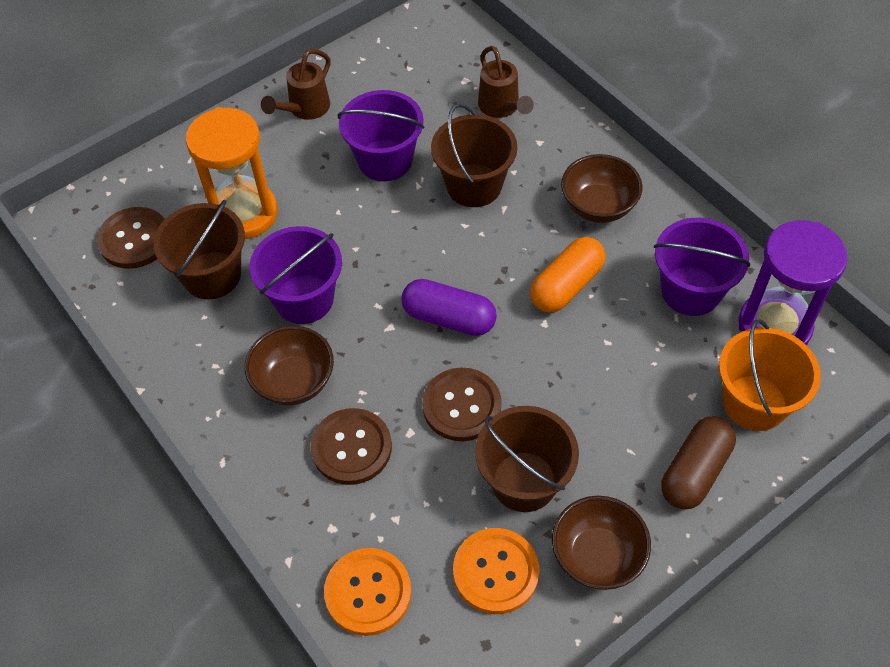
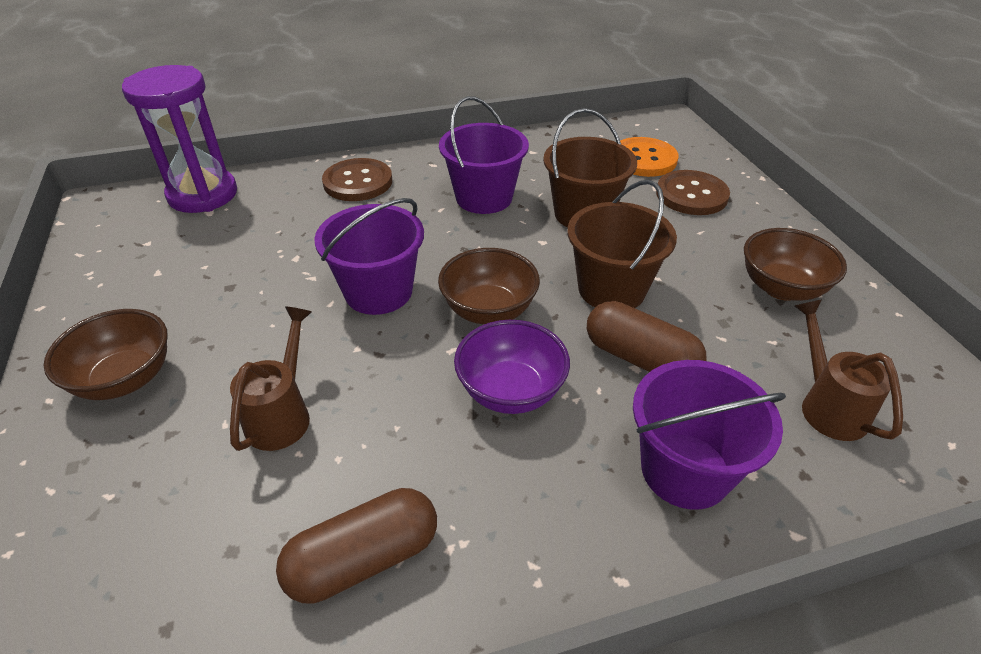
brown bucket: 3 -> 2
brown button: 3 -> 2
brown capsule: 1 -> 2
orange bucket: 1 -> 0
orange button: 2 -> 1
orange capsule: 1 -> 0
orange hourglass: 1 -> 0
purple bowl: 0 -> 1
purple capsule: 1 -> 0

